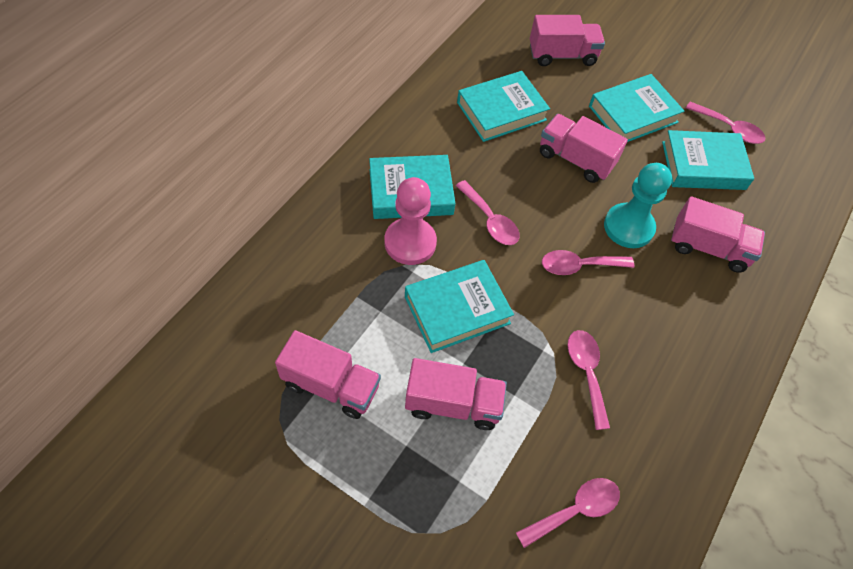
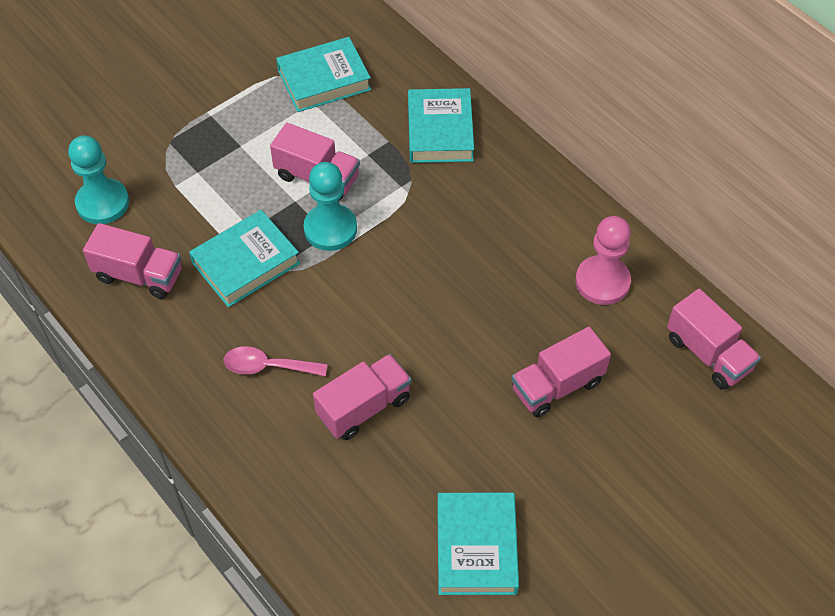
pink spoon: 5 -> 1
turquoise book: 5 -> 4
turquoise pawn: 1 -> 2

